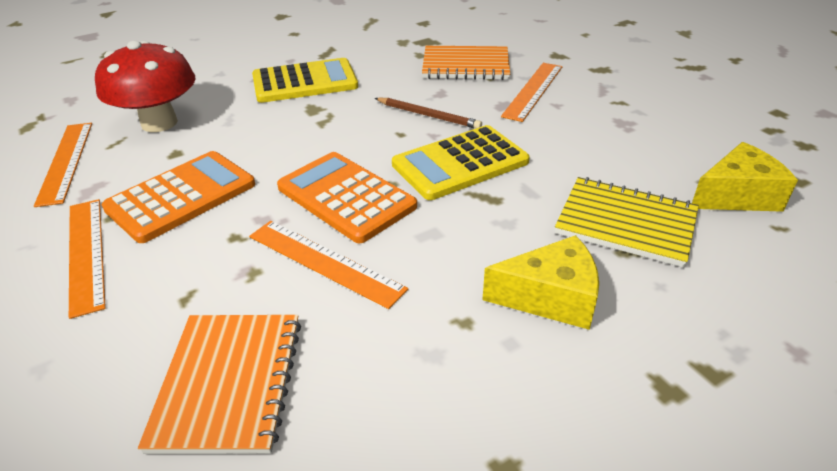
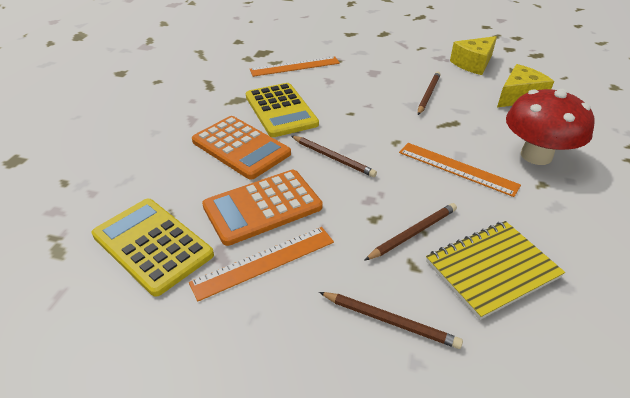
brown pencil: 1 -> 4
orange notebook: 2 -> 0
orange ruler: 4 -> 3

